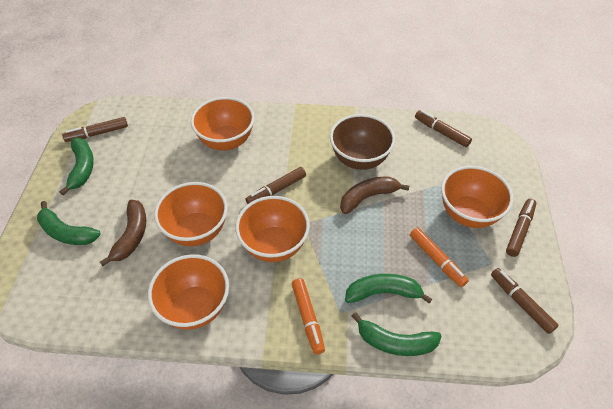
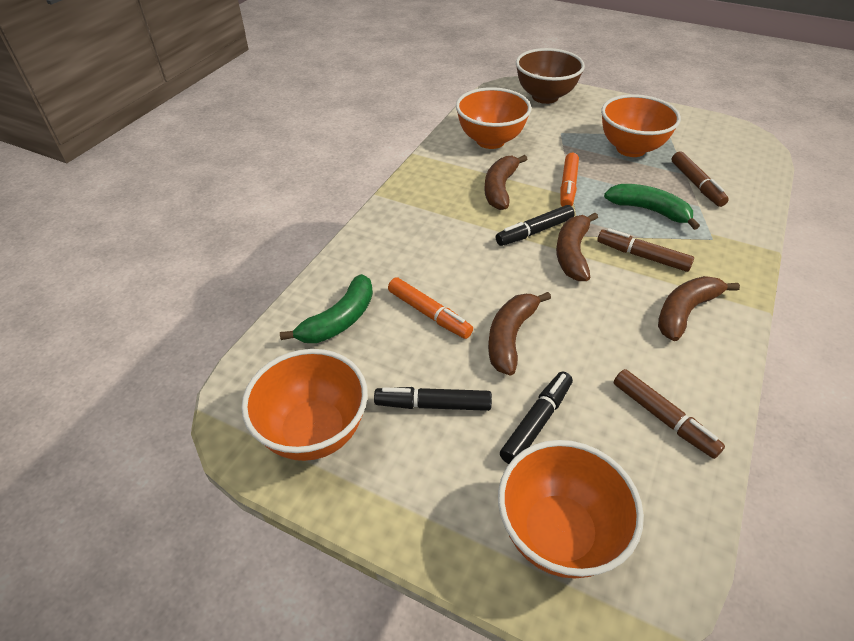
black marker: 0 -> 3
brown banana: 2 -> 4
brown marker: 5 -> 3
green banana: 4 -> 2
orange bowl: 5 -> 4

